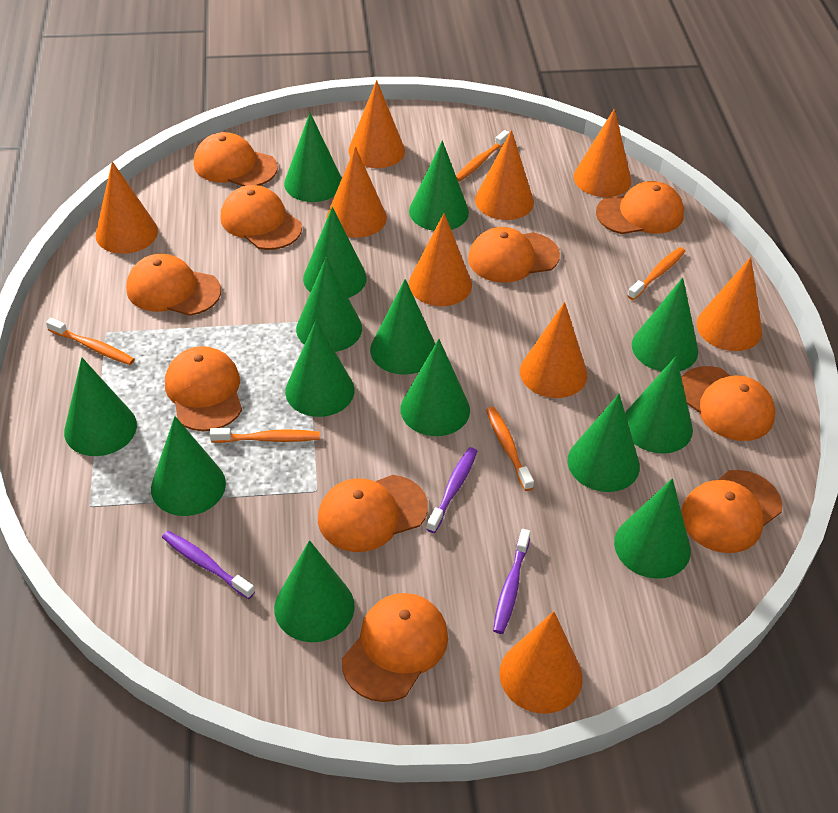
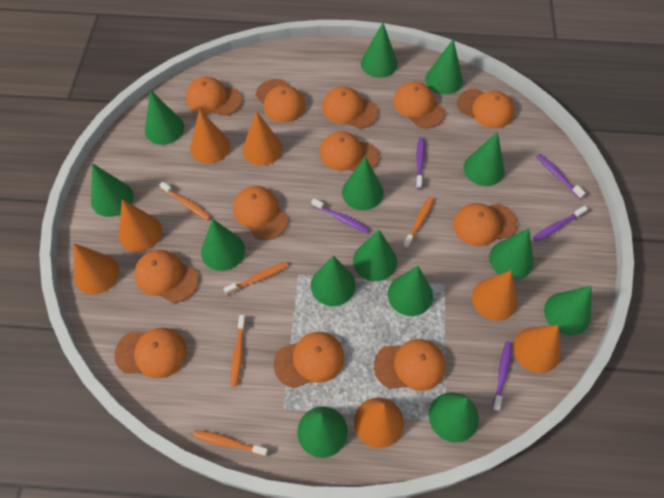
orange cap: 10 -> 12
orange cone: 9 -> 7
purple toothbrush: 3 -> 5

